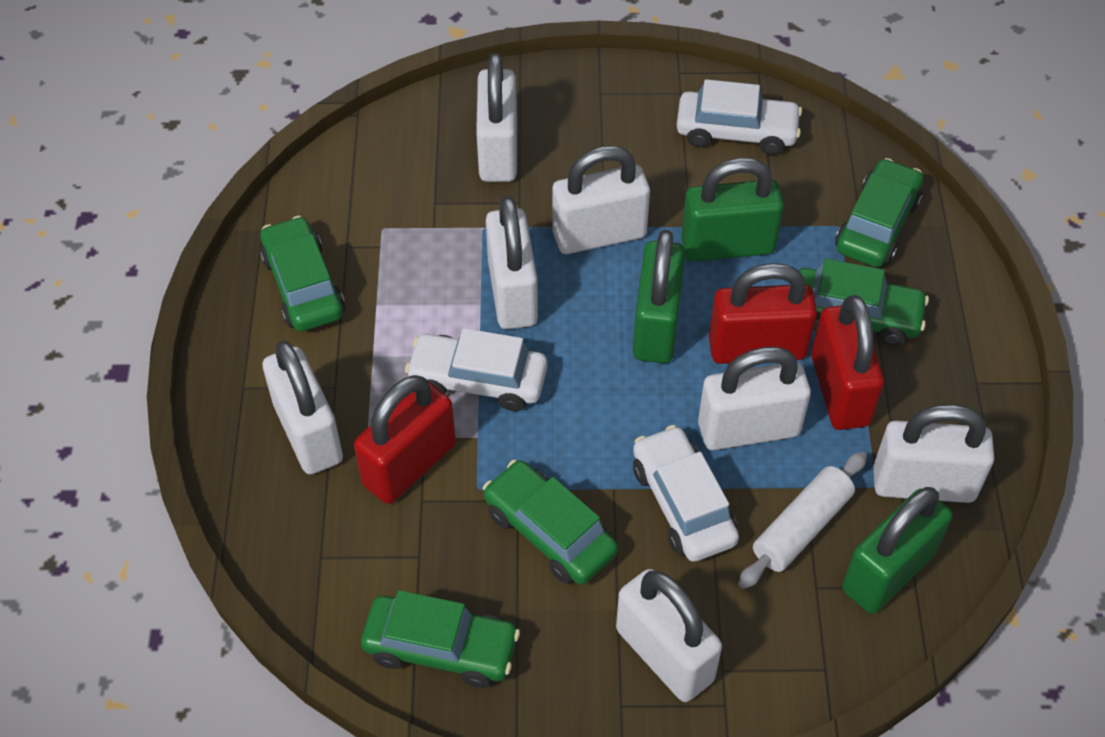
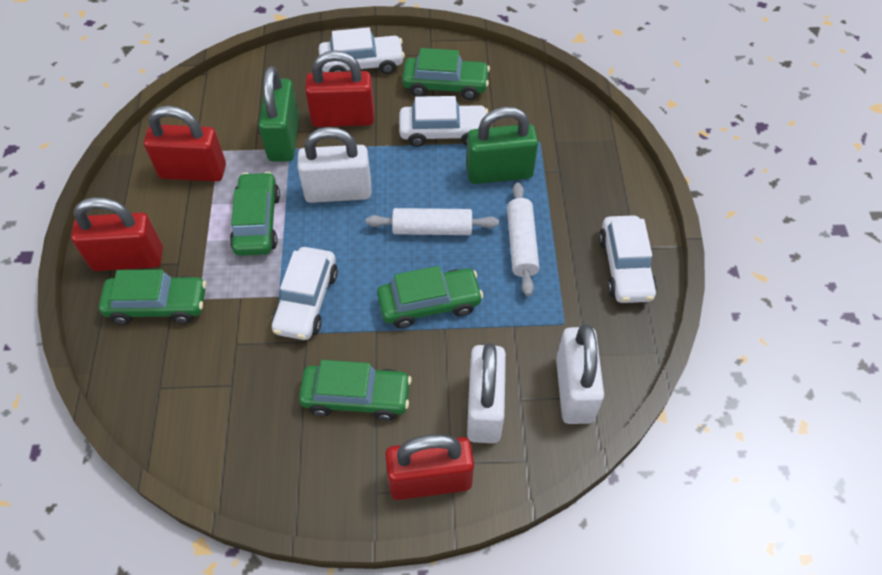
green padlock: 3 -> 2
red padlock: 3 -> 4
white car: 3 -> 4
white padlock: 7 -> 3
white rolling pin: 1 -> 2

